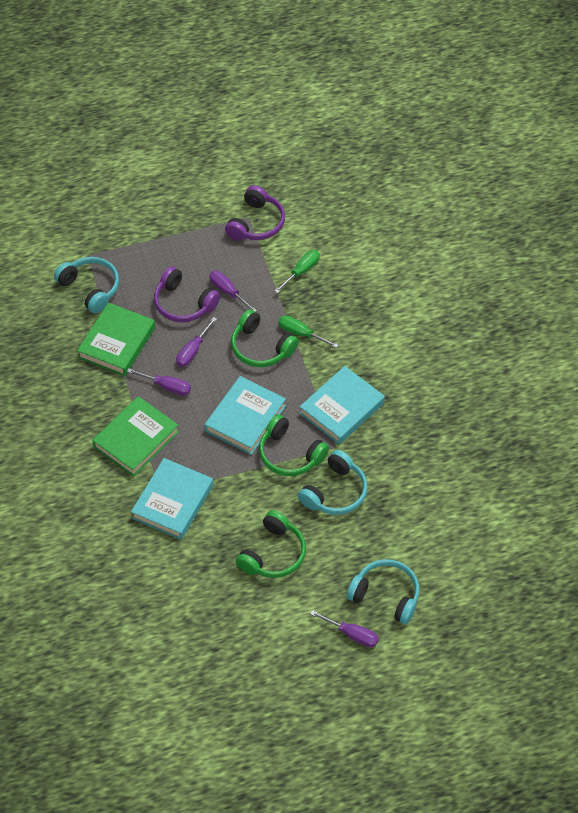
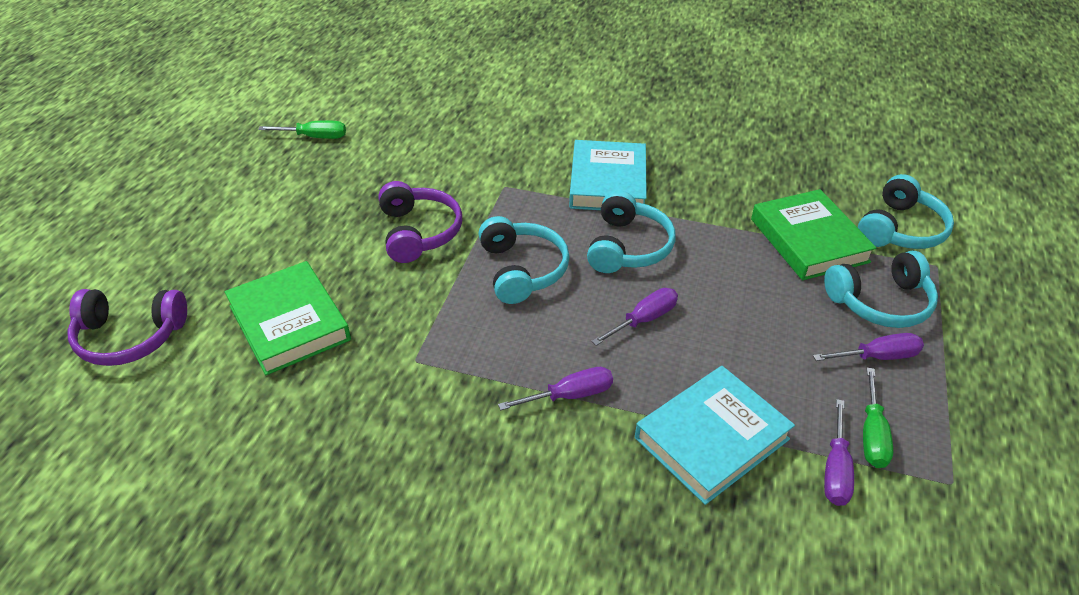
green headphones: 3 -> 0
turquoise book: 3 -> 2
turquoise headphones: 3 -> 4

